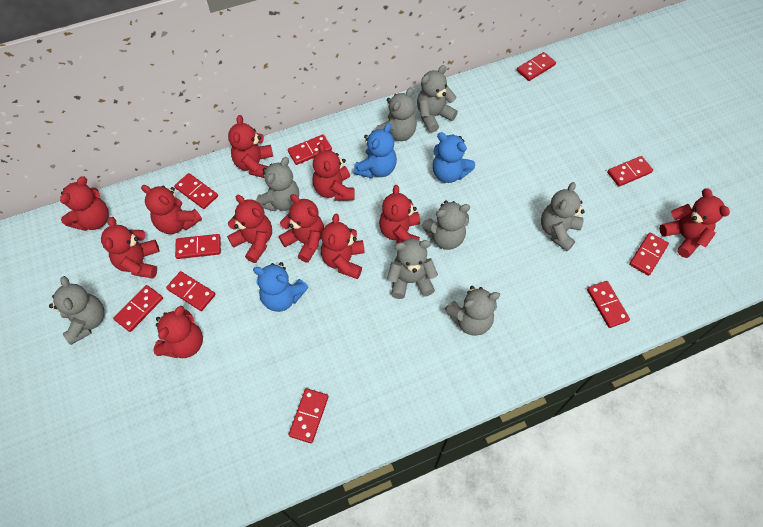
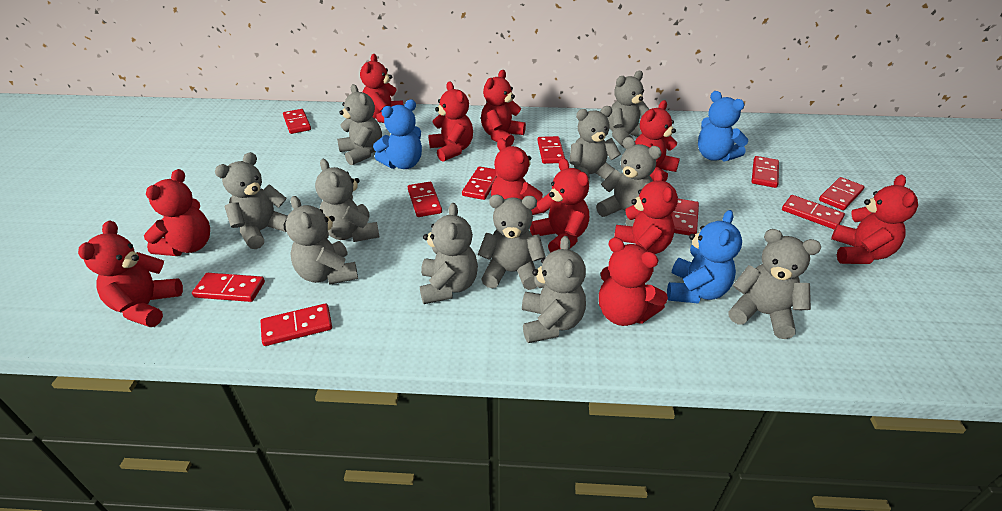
grey teddy bear: 8 -> 11

